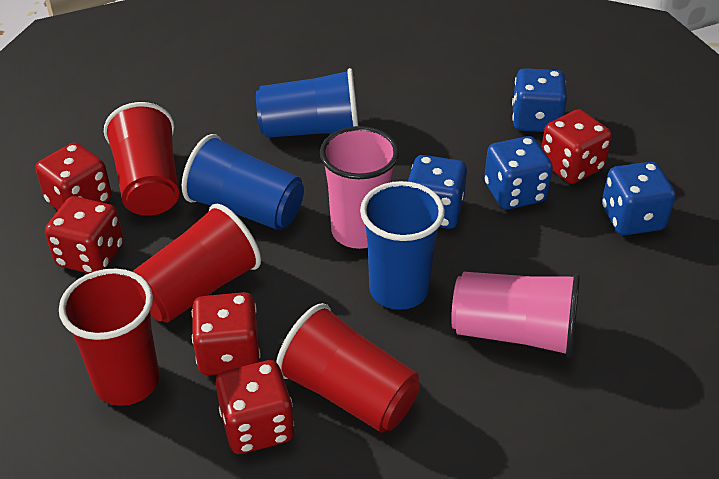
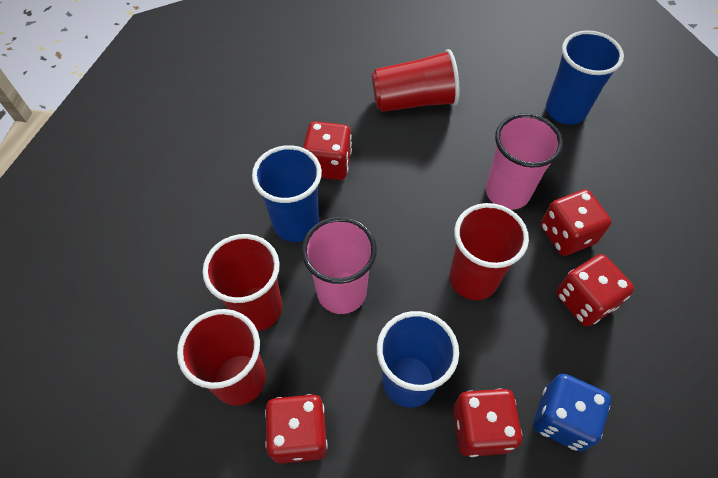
blue dice: 4 -> 1

